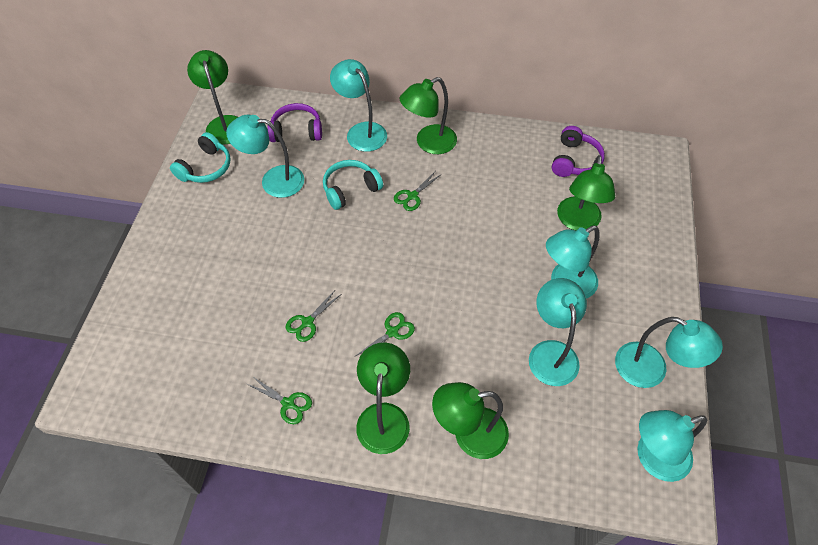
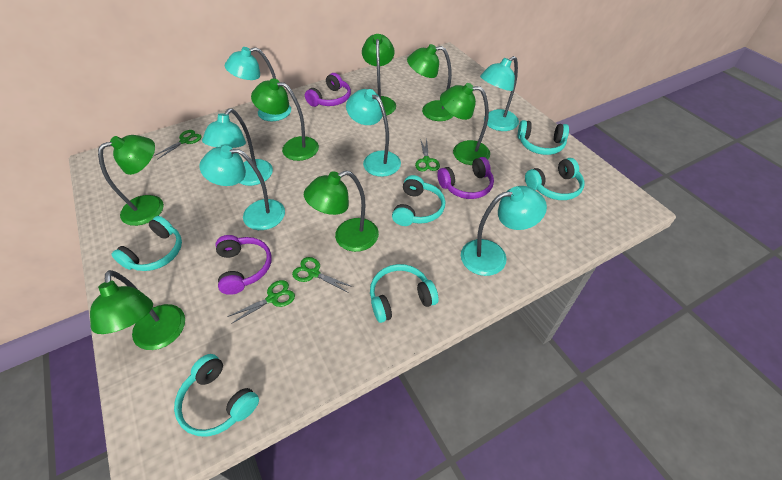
green lamp: 5 -> 7
purple headphones: 2 -> 3
turquoise headphones: 2 -> 6

